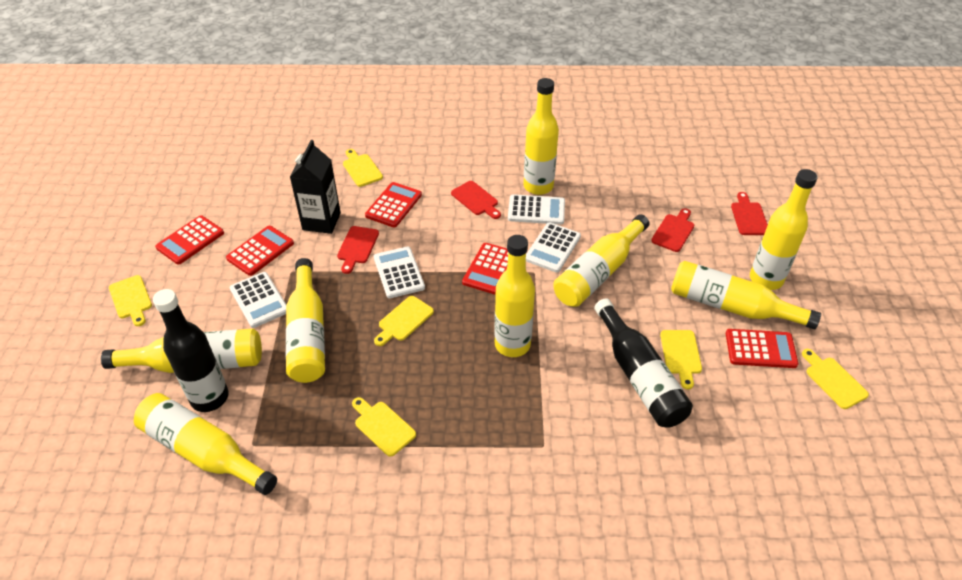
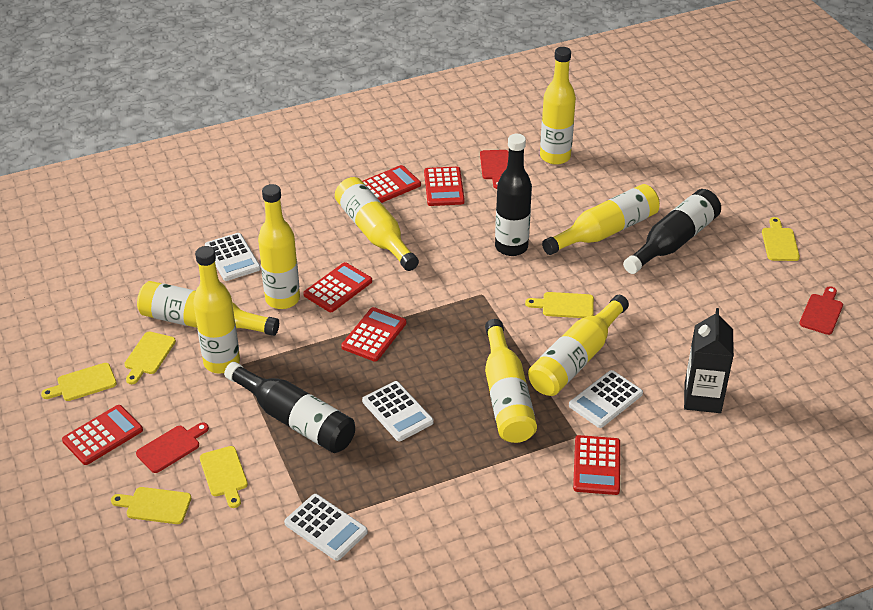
black bottle: 2 -> 3
red calculator: 5 -> 6
red cutting board: 4 -> 3

